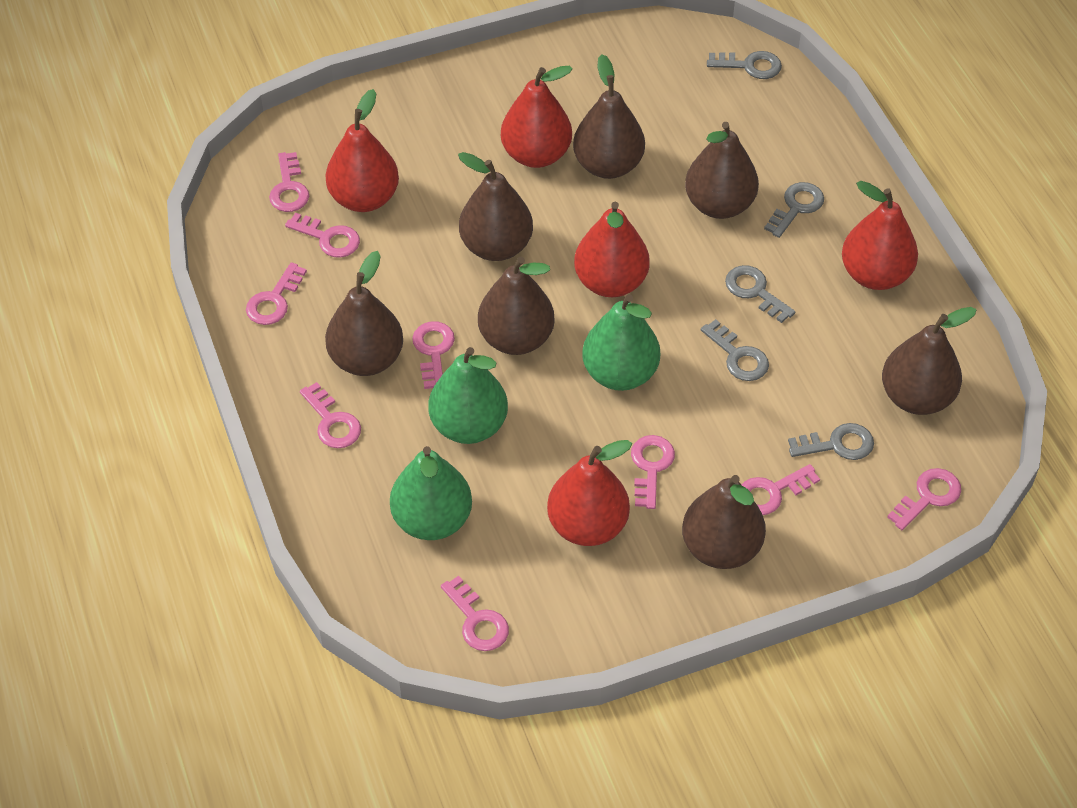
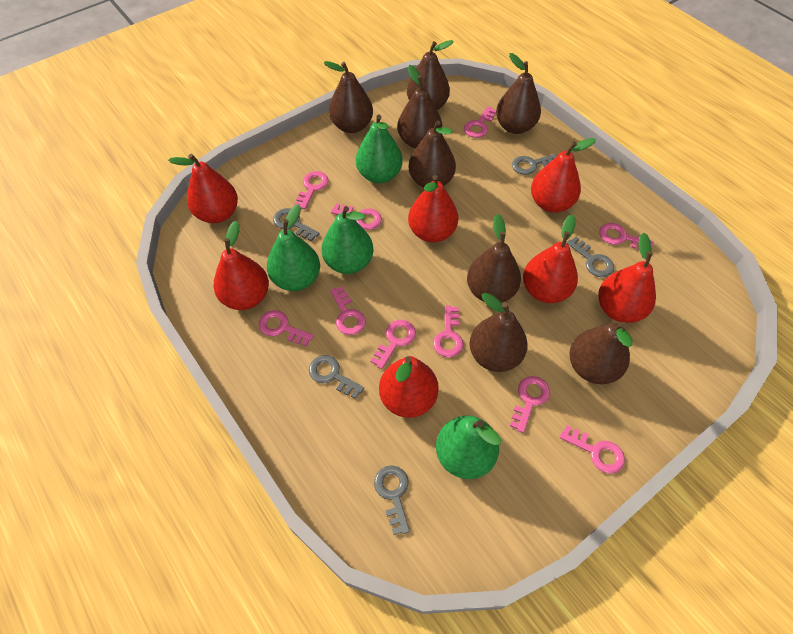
brown pear: 7 -> 8
green pear: 3 -> 4
pink key: 9 -> 10
red pear: 5 -> 7

